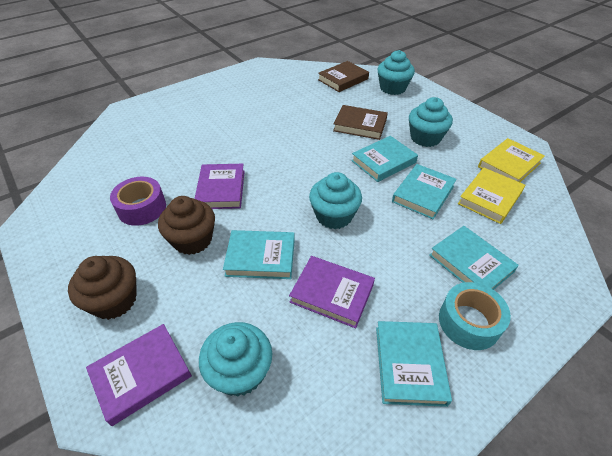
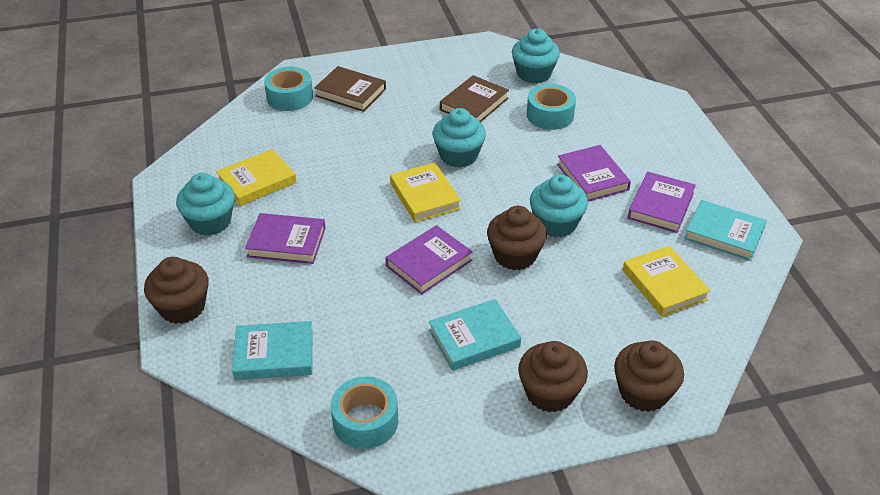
brown cupcake: 2 -> 4
purple book: 3 -> 4
purple tape: 1 -> 0
turquoise book: 5 -> 3
turquoise tape: 1 -> 3
yellow book: 2 -> 3

